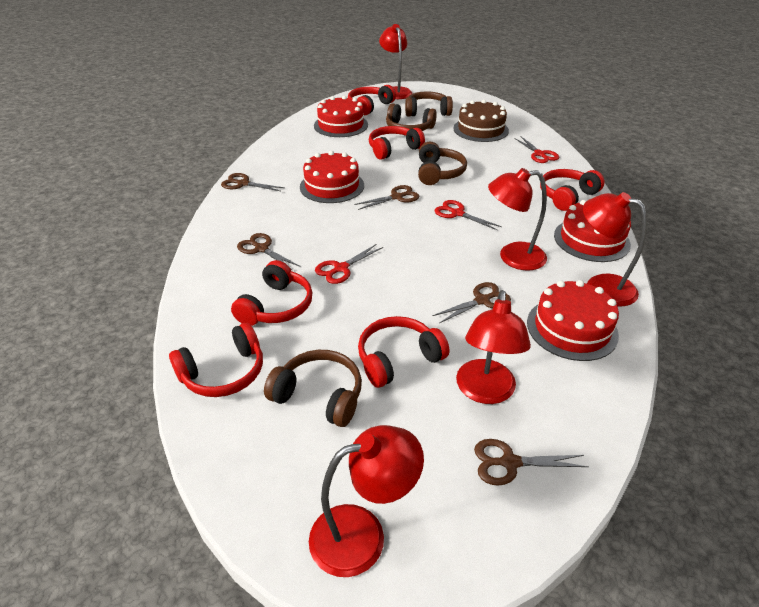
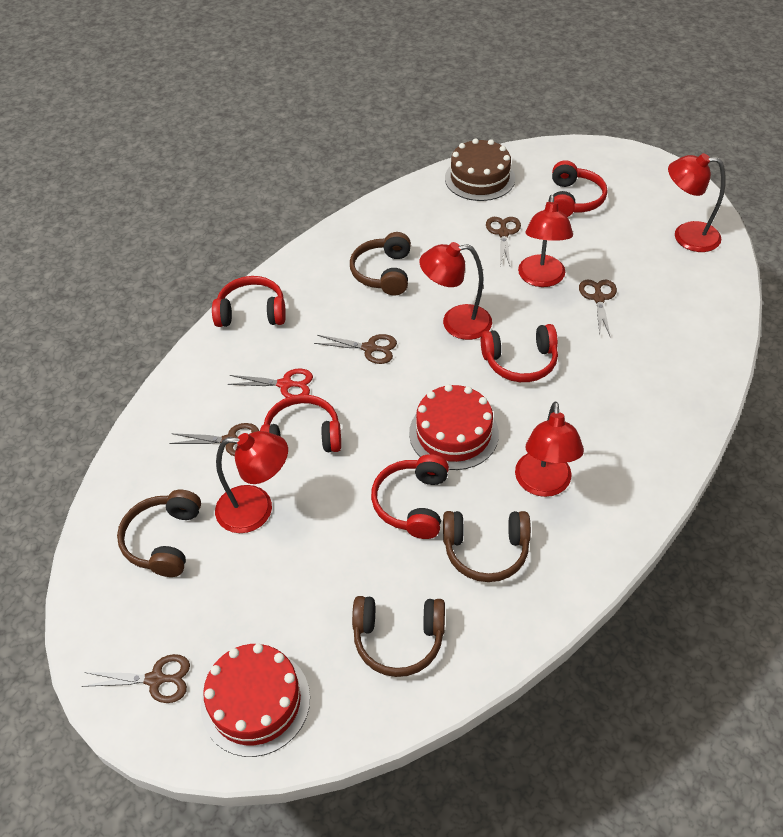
red cake: 4 -> 2
red headphones: 6 -> 5
red scissors: 3 -> 1

